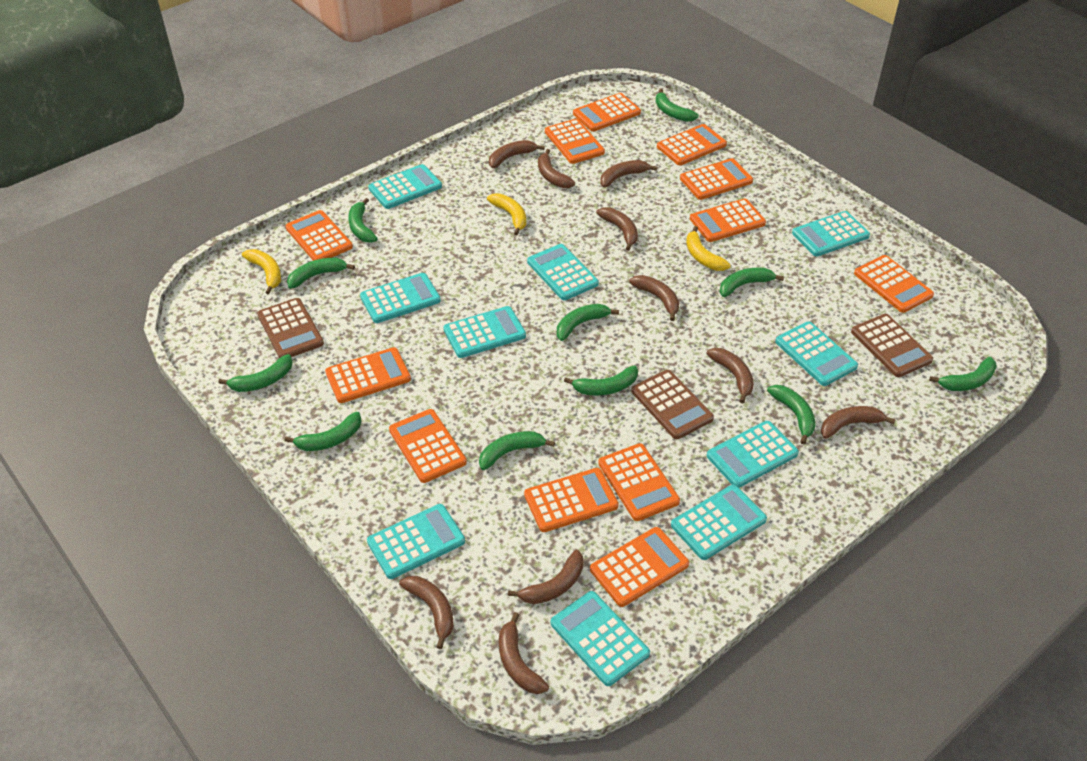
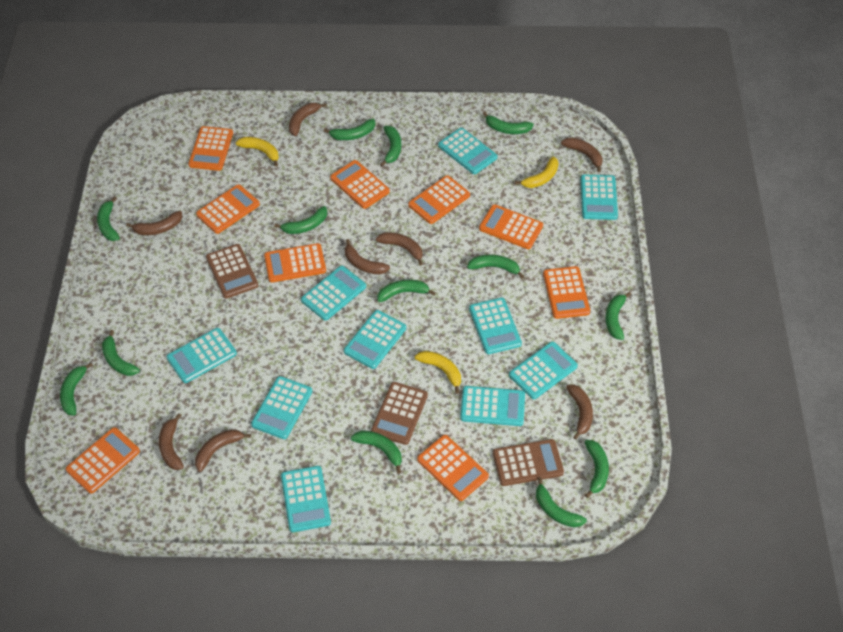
brown banana: 10 -> 8
green banana: 11 -> 13
orange calculator: 12 -> 9

